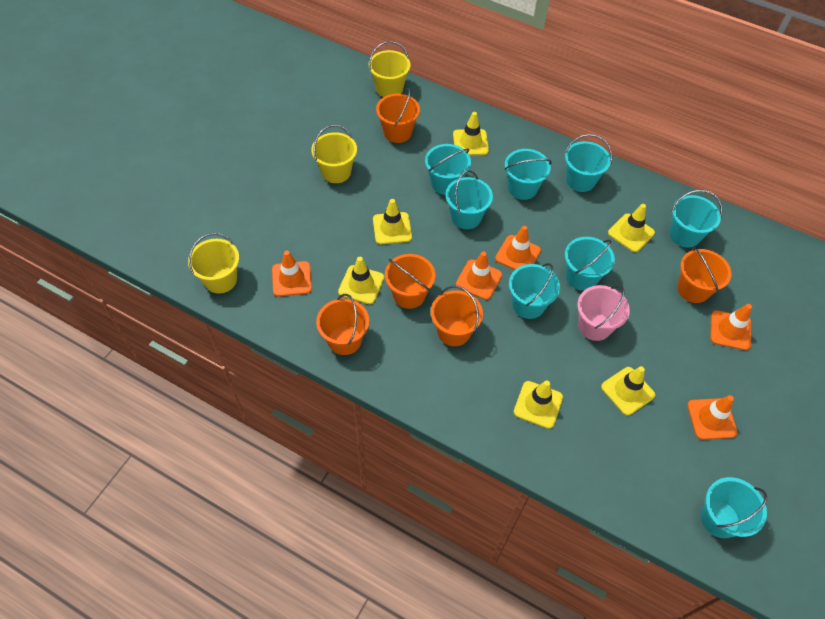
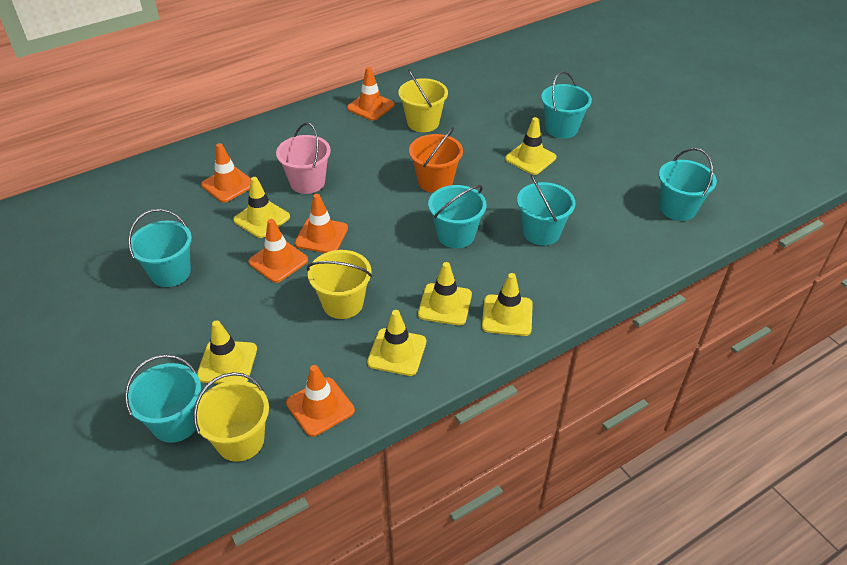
orange bucket: 5 -> 1
turquoise bucket: 8 -> 6

